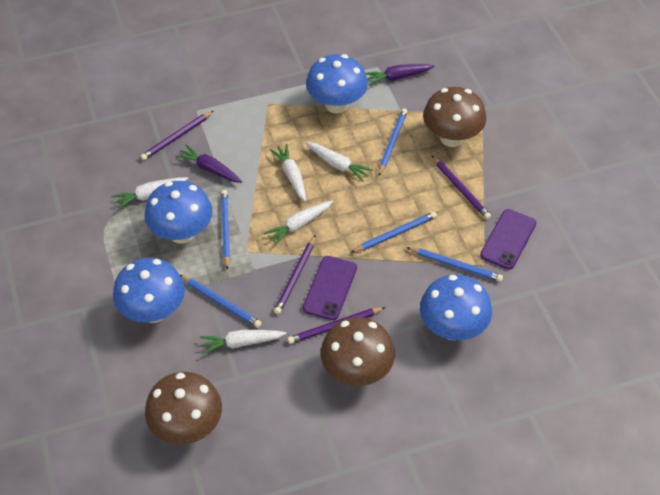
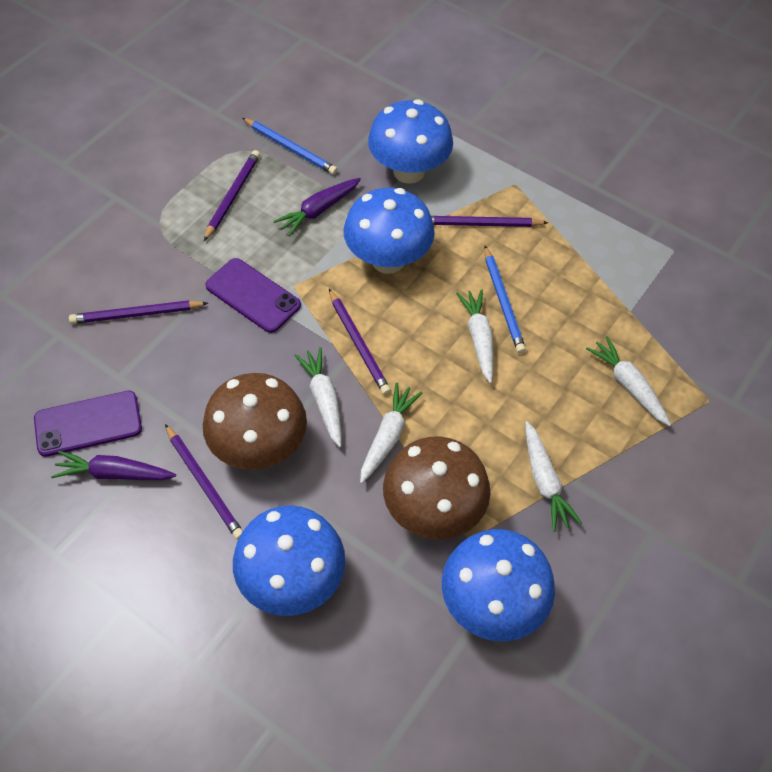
blue pencil: 5 -> 2
brown mushroom: 3 -> 2
purple pencil: 4 -> 5

